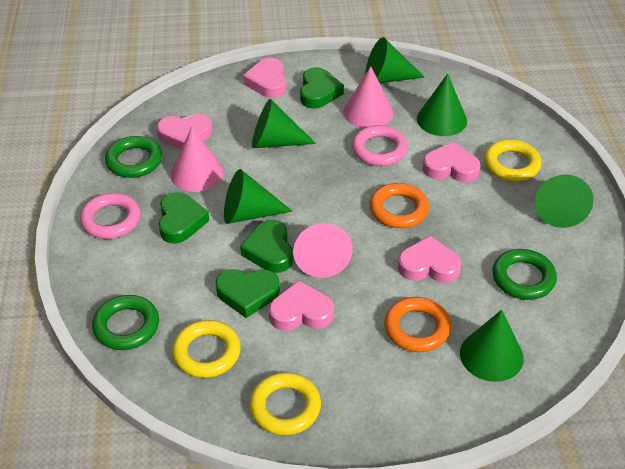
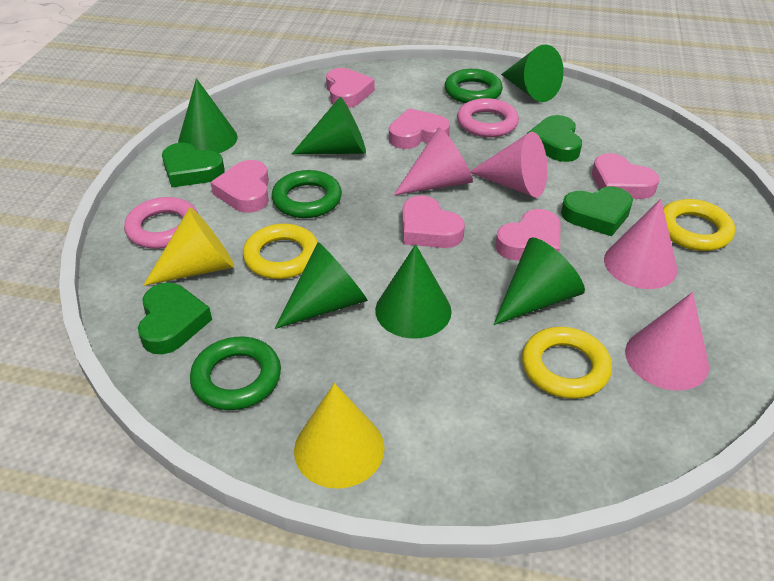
orange ring: 2 -> 0
pink cone: 3 -> 4
pink heart: 5 -> 6
yellow cone: 0 -> 2

